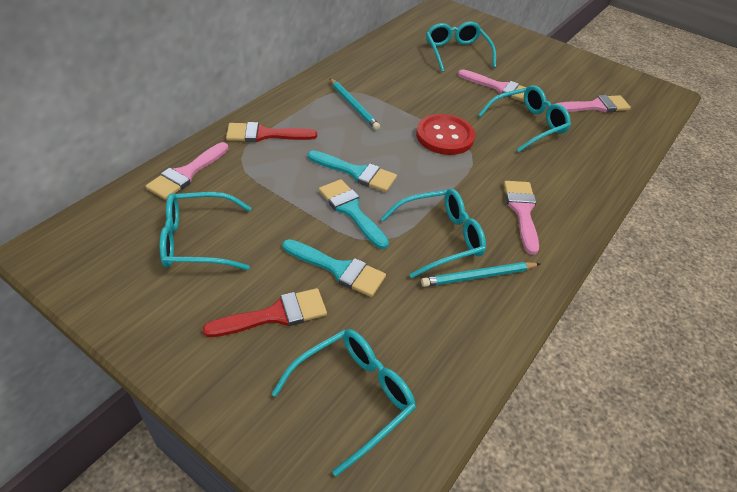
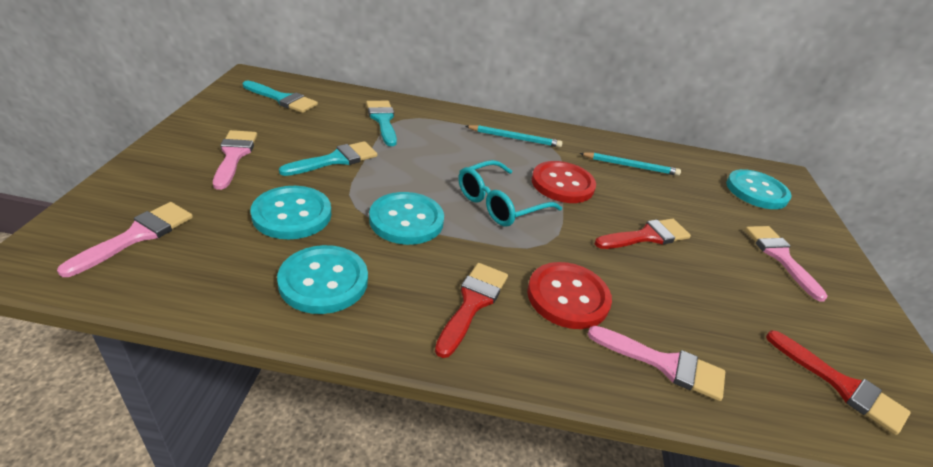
red brush: 2 -> 3
red button: 1 -> 2
turquoise button: 0 -> 4
turquoise glasses: 5 -> 1

